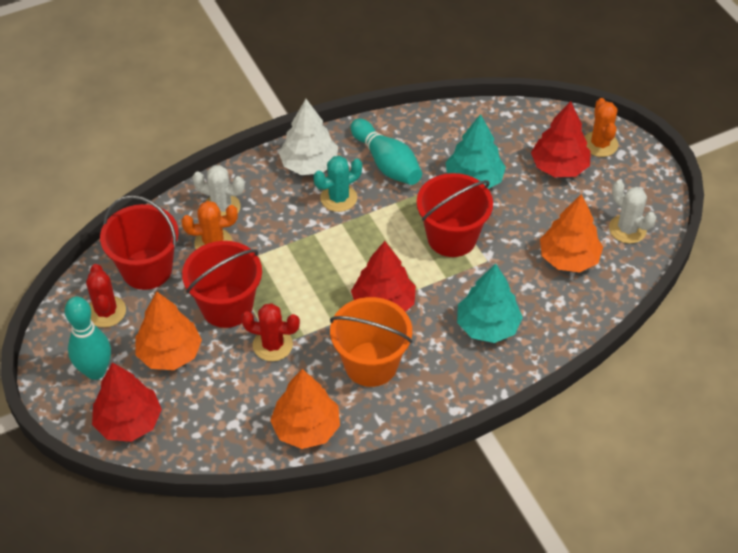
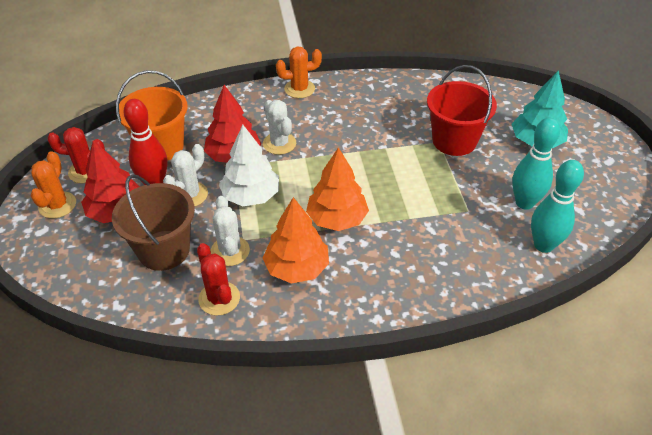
brown bucket: 0 -> 1
orange tree: 3 -> 2
red bowling pin: 0 -> 1
red bucket: 3 -> 1
red tree: 3 -> 2
turquoise cactus: 1 -> 0
turquoise tree: 2 -> 1
white cactus: 2 -> 3

